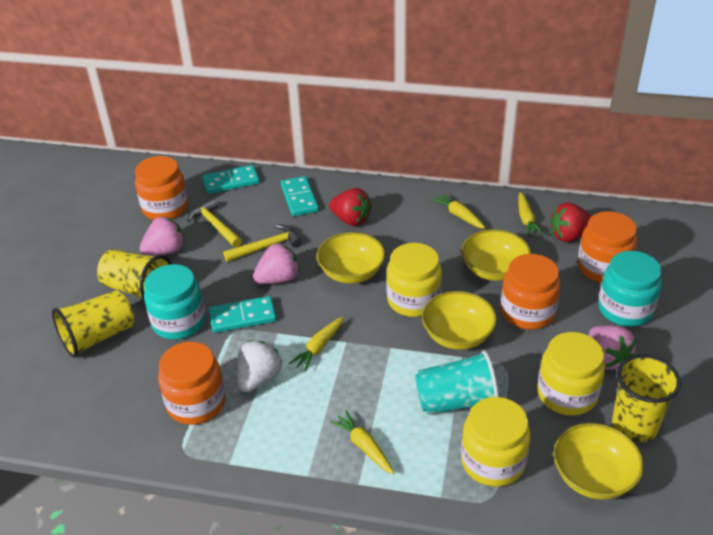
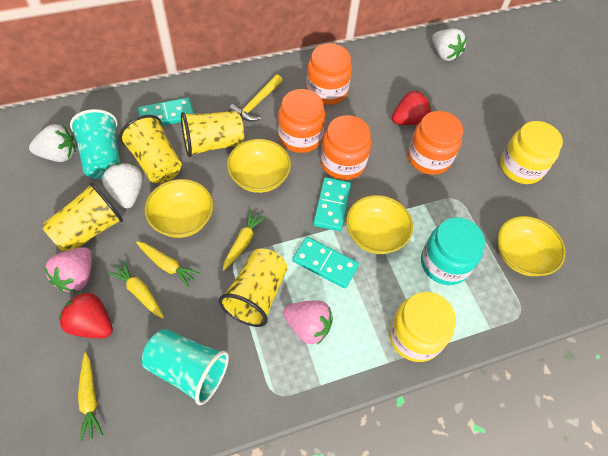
pink strawberry: 3 -> 2
turquoise cup: 1 -> 2
turquoise jar: 2 -> 1
white strawberry: 1 -> 3
yellow cup: 3 -> 4
yellow hammer: 2 -> 1
yellow jar: 3 -> 2

